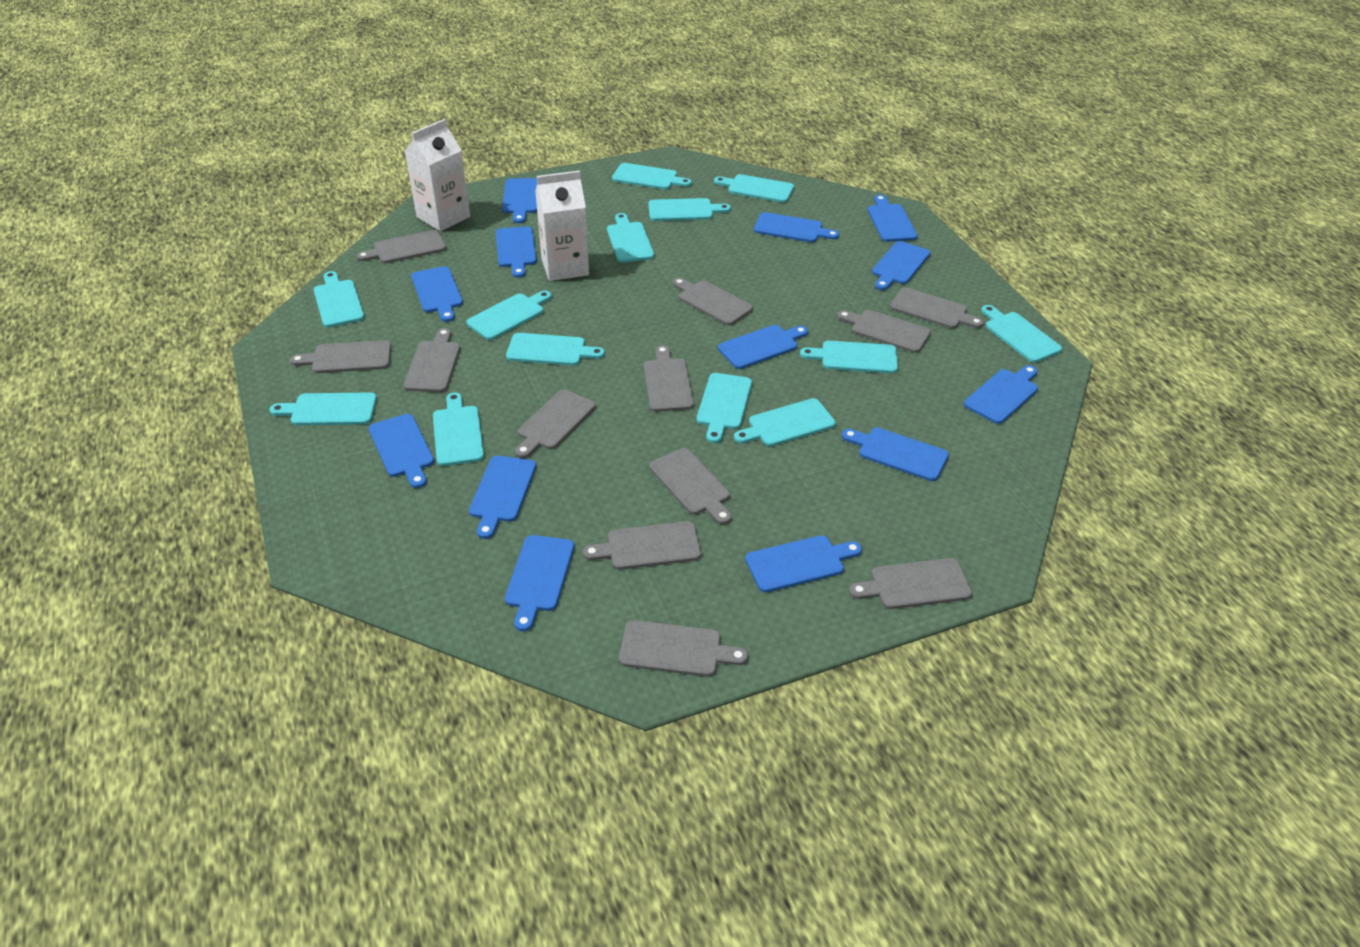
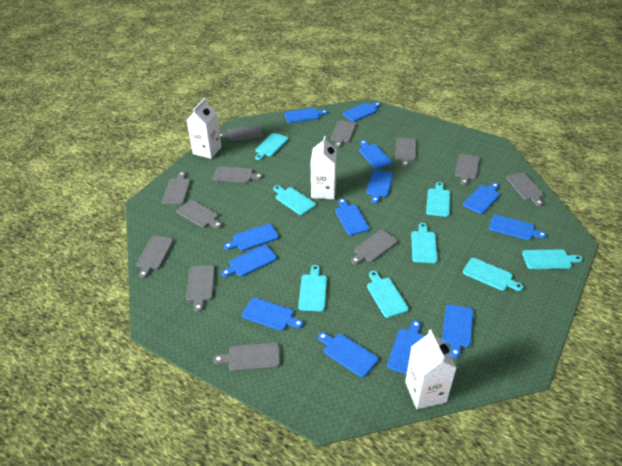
turquoise cutting board: 13 -> 8
white carton: 2 -> 3

